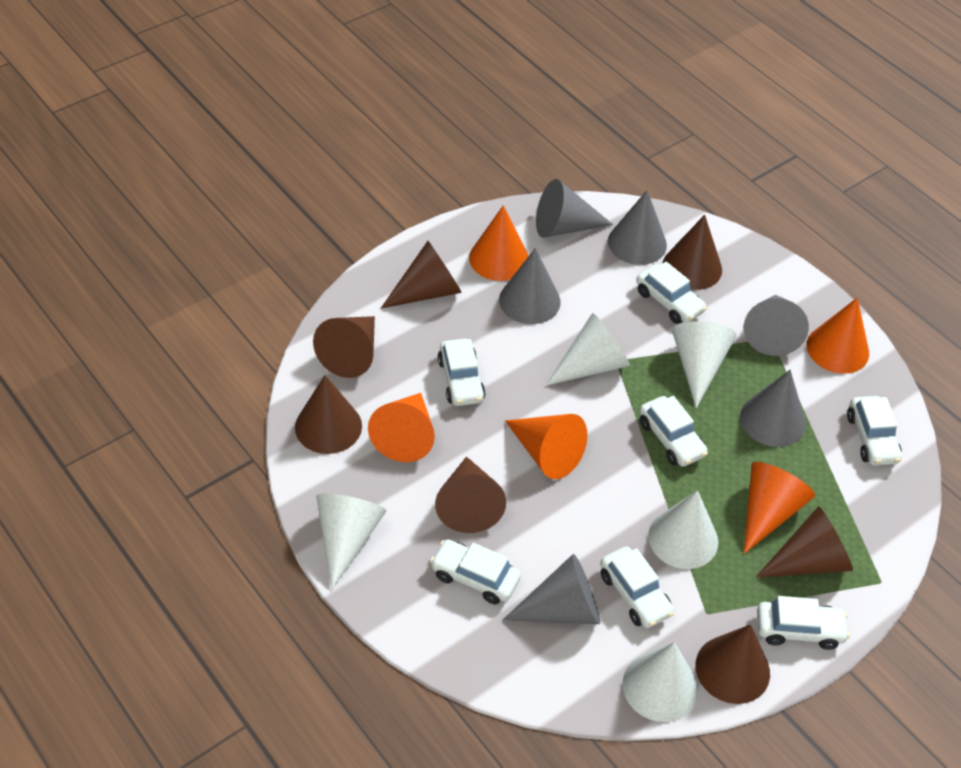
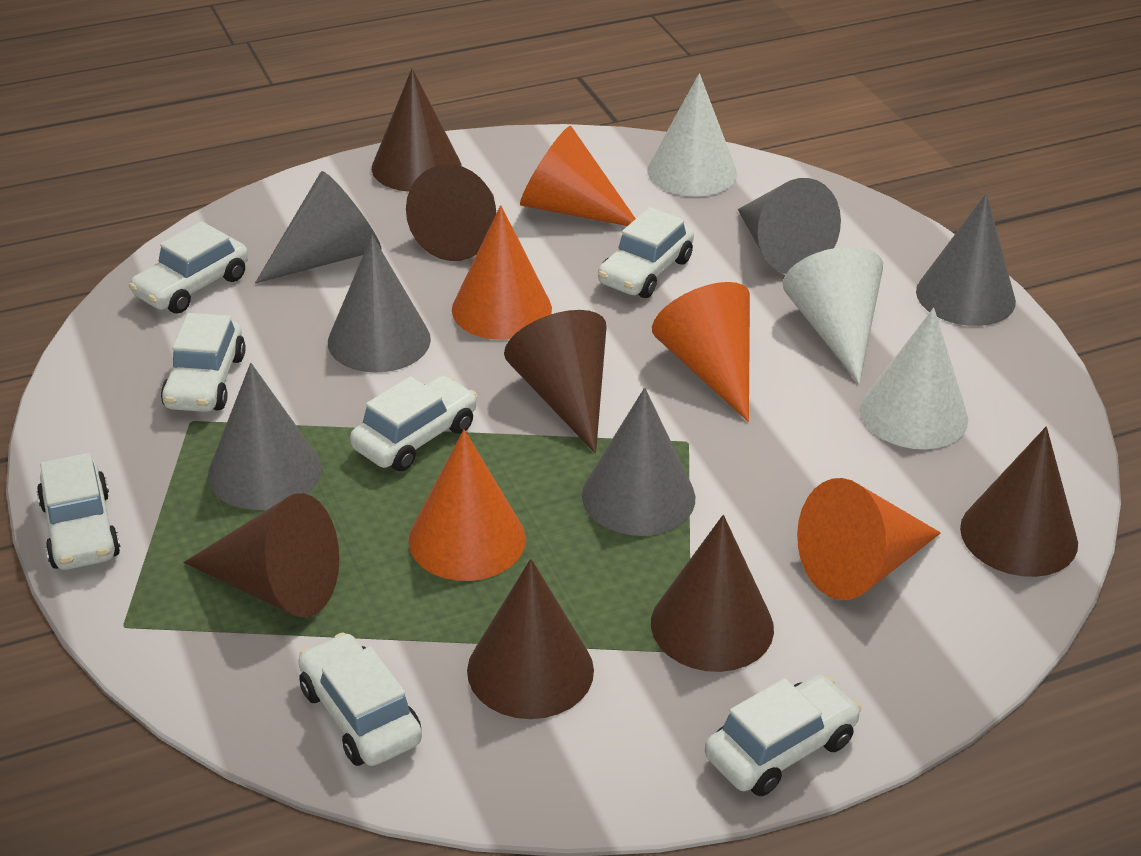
white cone: 5 -> 3

